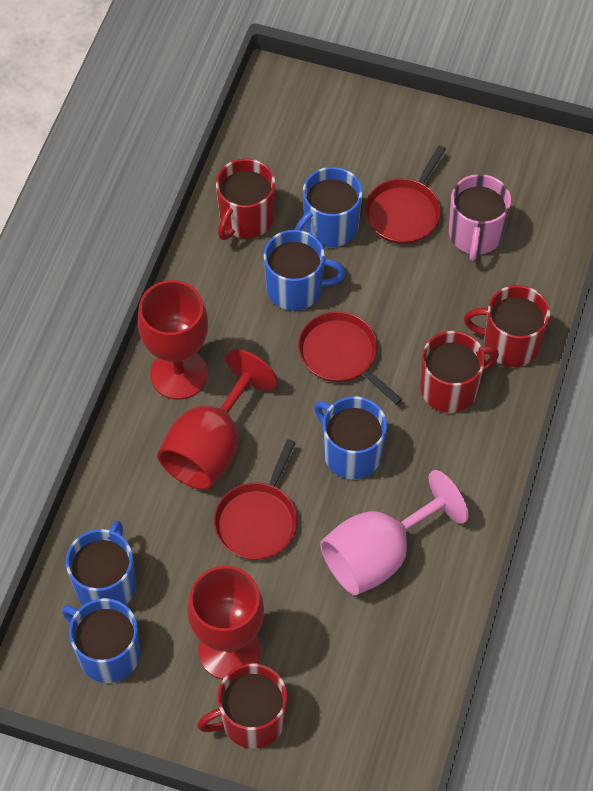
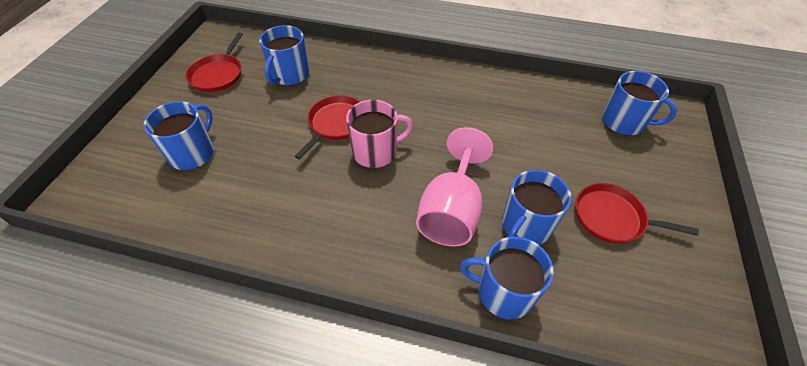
red goblet: 3 -> 0
red mug: 4 -> 0

